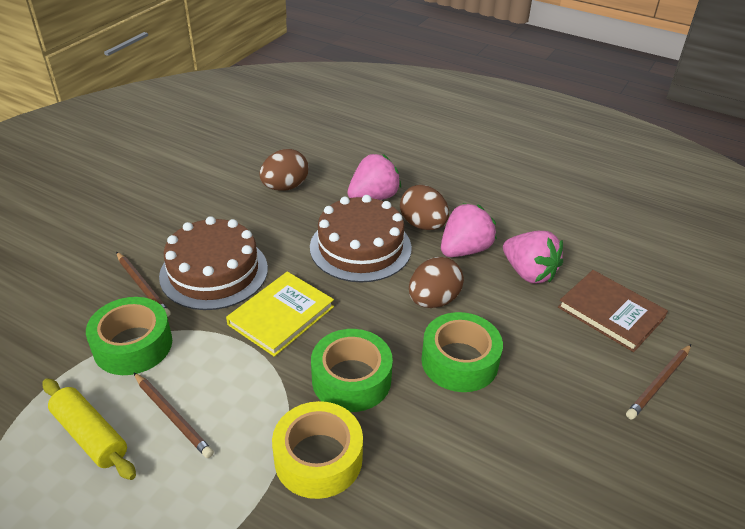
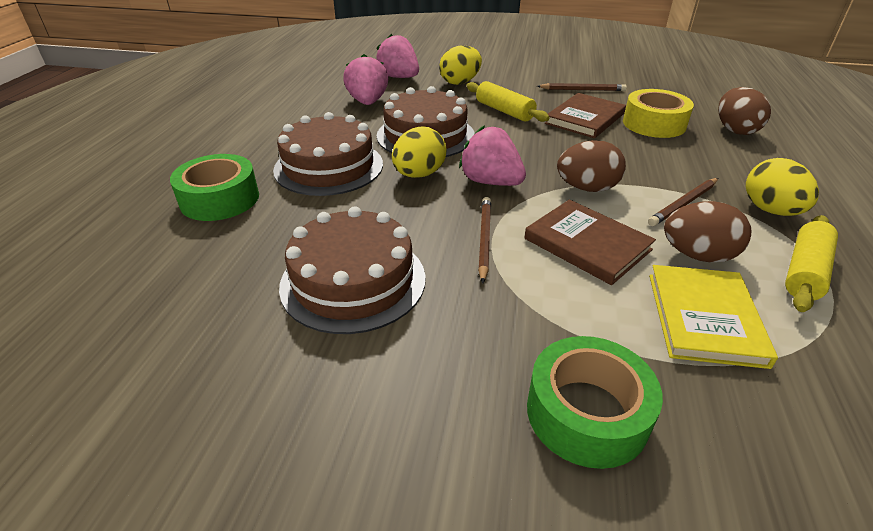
brown book: 1 -> 2
brown cake: 2 -> 3
green tape: 3 -> 2
yellow egg: 0 -> 3
yellow rolling pin: 1 -> 2

